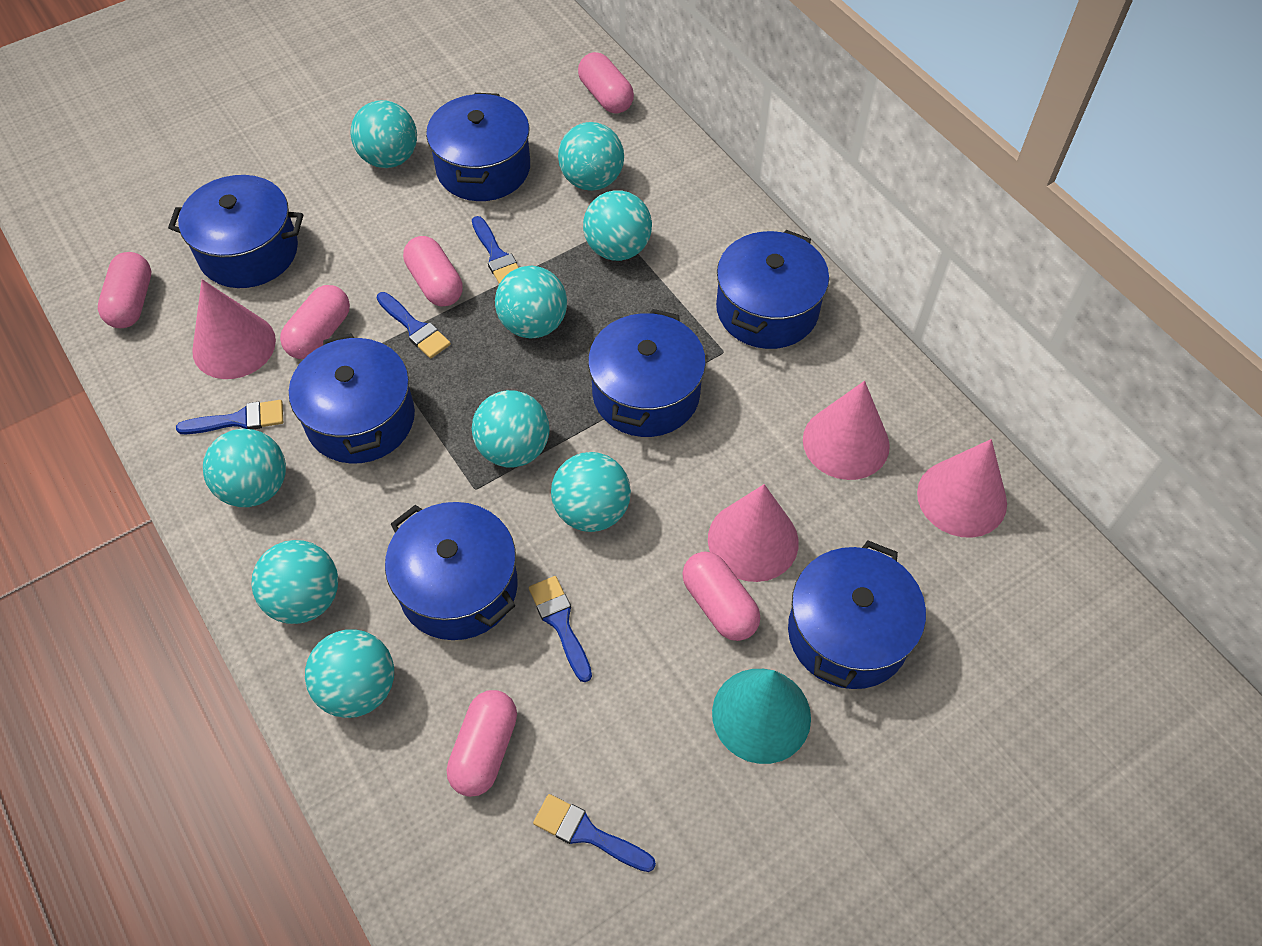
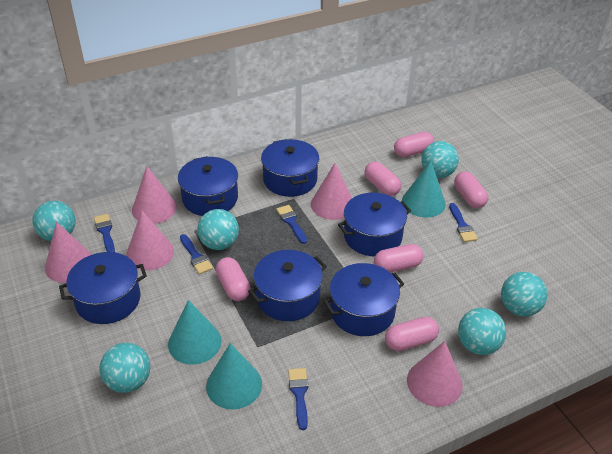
blue pot: 7 -> 6
pink cone: 4 -> 5
turquoise ball: 9 -> 6
turquoise cone: 1 -> 3

